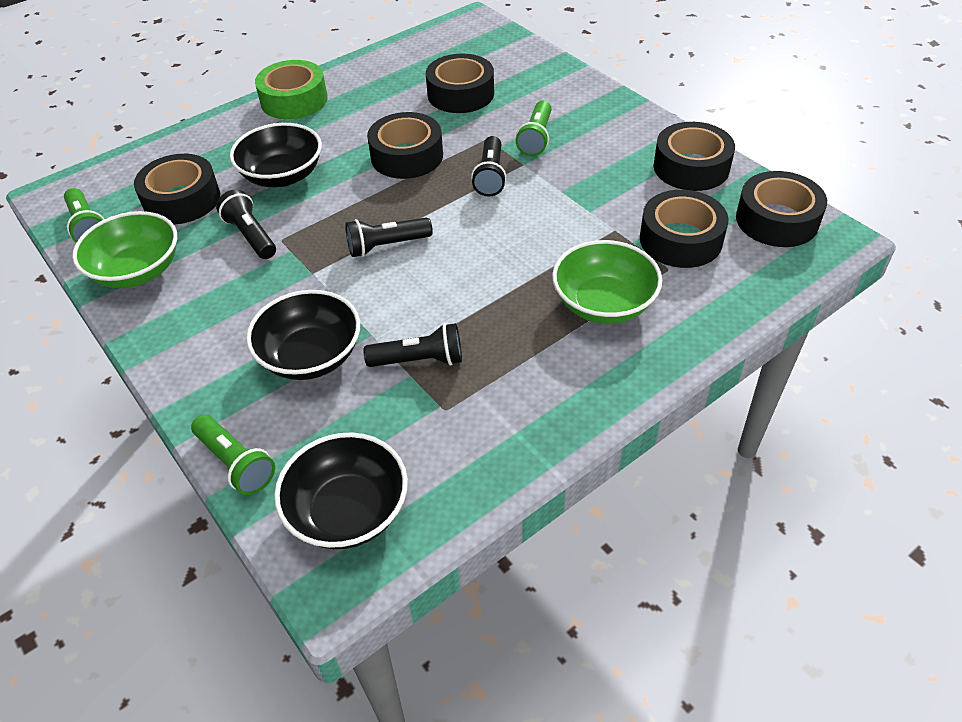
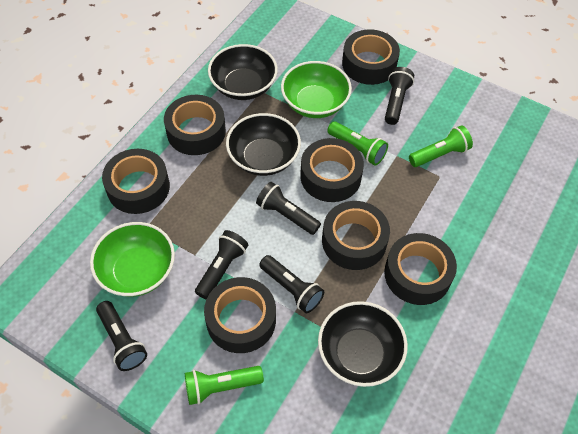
black flashlight: 4 -> 5
black tape: 6 -> 7
green tape: 1 -> 0

